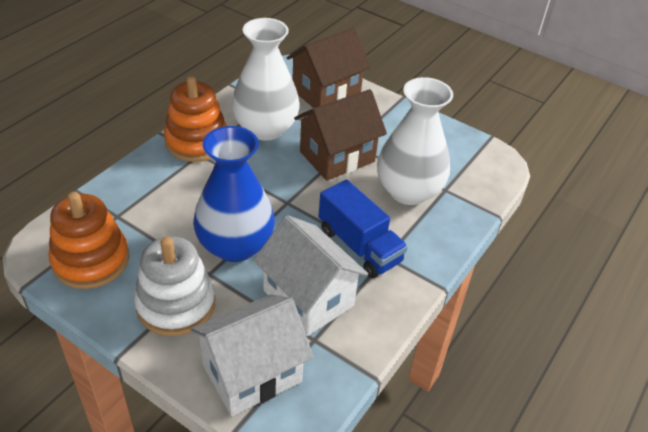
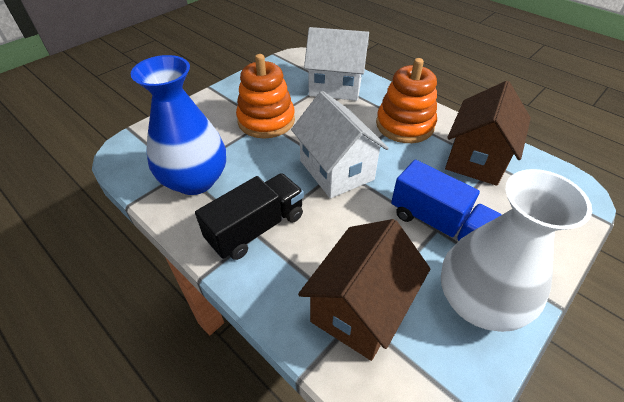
black truck: 0 -> 1
white stacking toy: 1 -> 0
white vase: 2 -> 1

